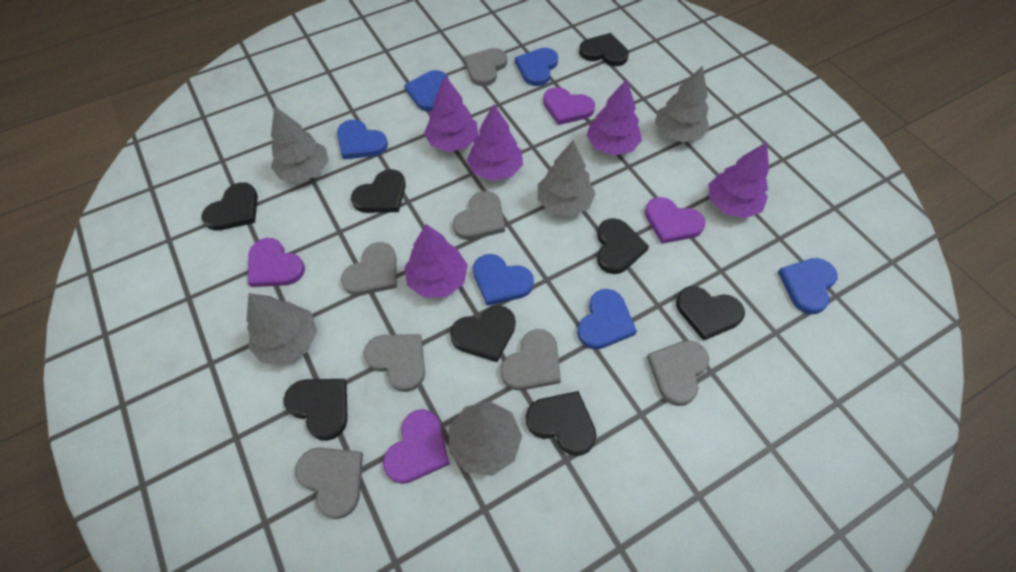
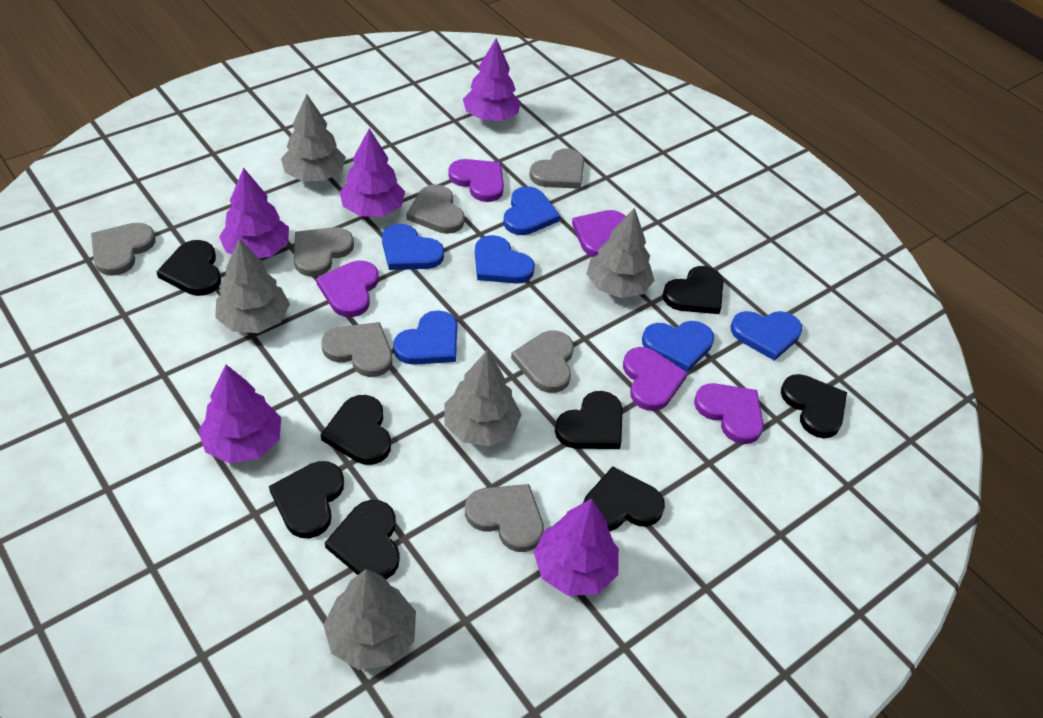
purple heart: 4 -> 5

